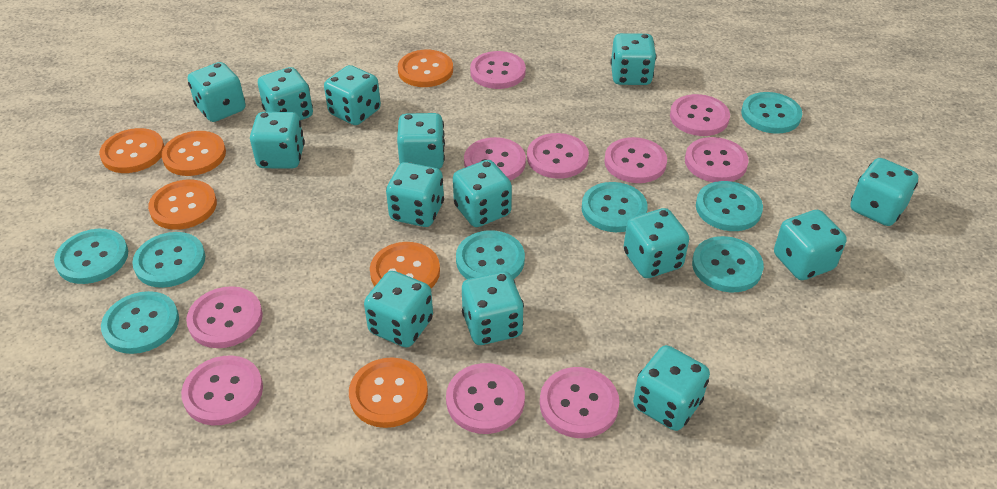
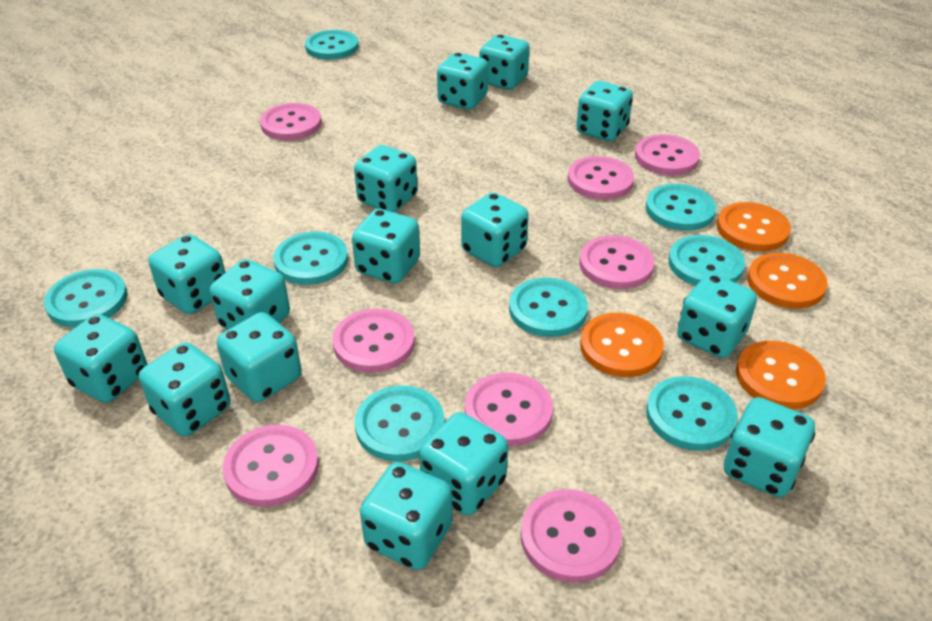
orange button: 6 -> 4
pink button: 10 -> 8
turquoise dice: 14 -> 15

